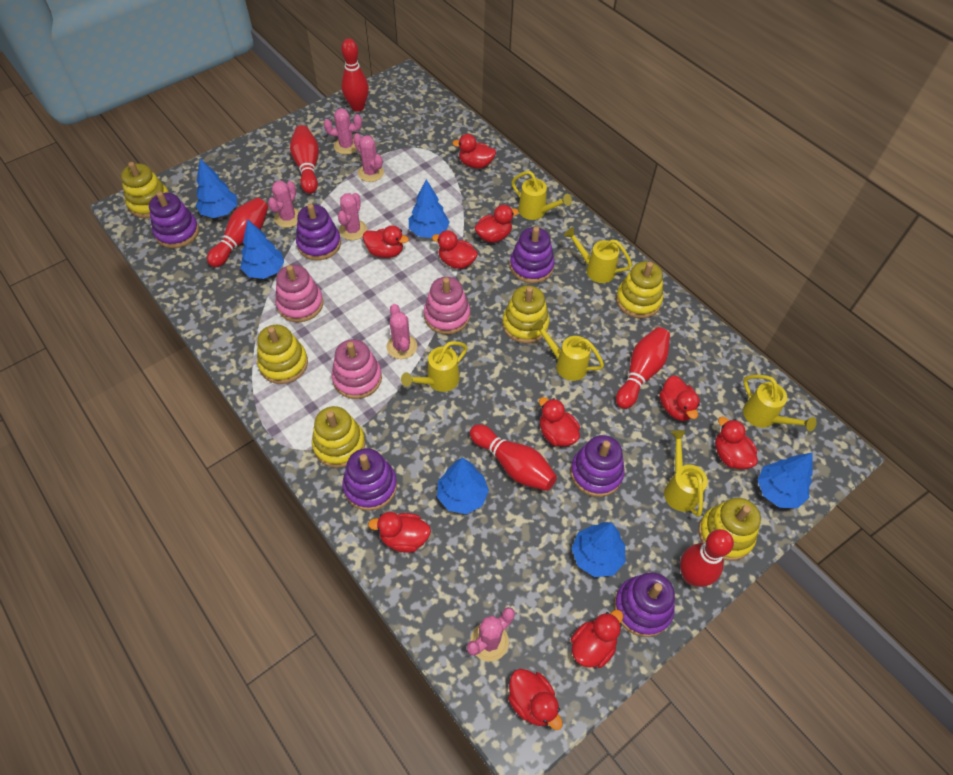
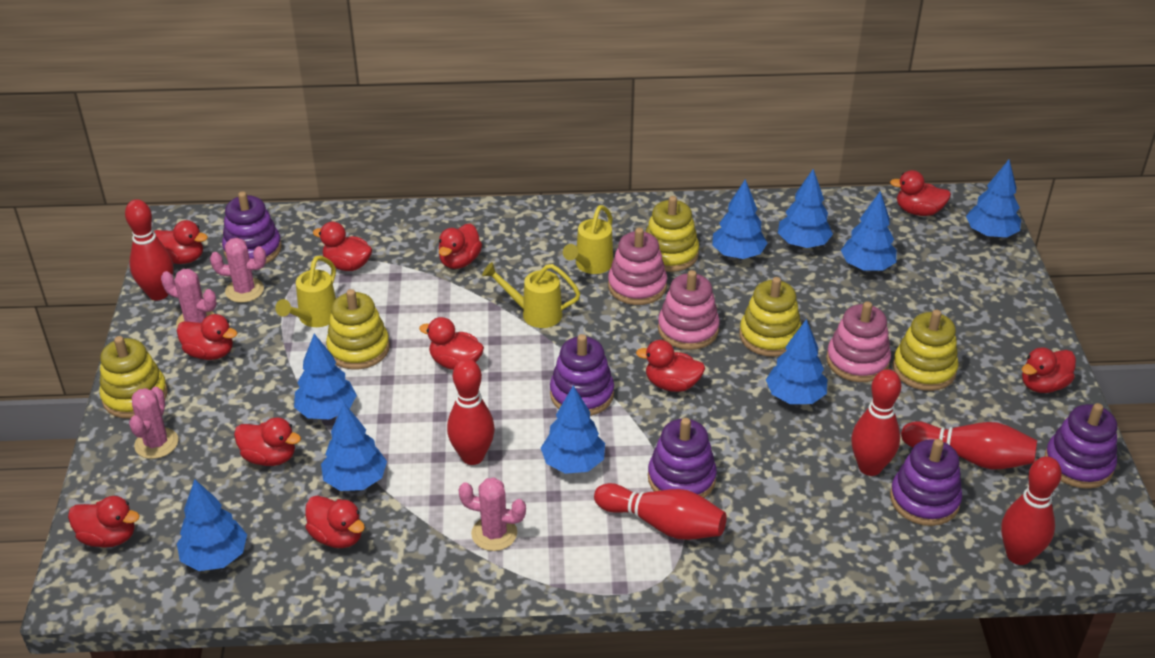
blue tree: 6 -> 9
pink cactus: 6 -> 4
purple stacking toy: 6 -> 5
red duck: 10 -> 11
yellow stacking toy: 6 -> 5
yellow watering can: 6 -> 3

